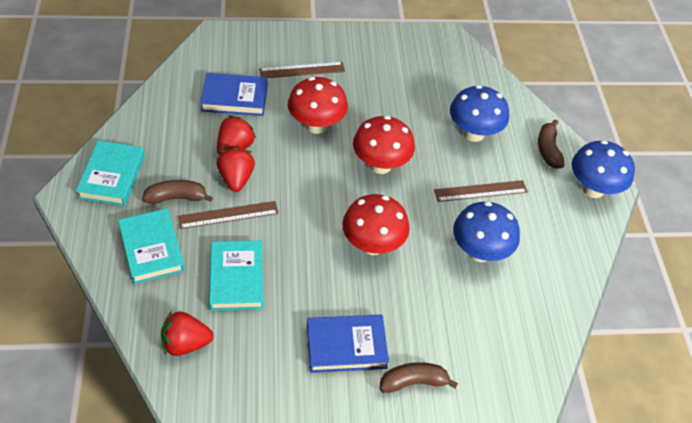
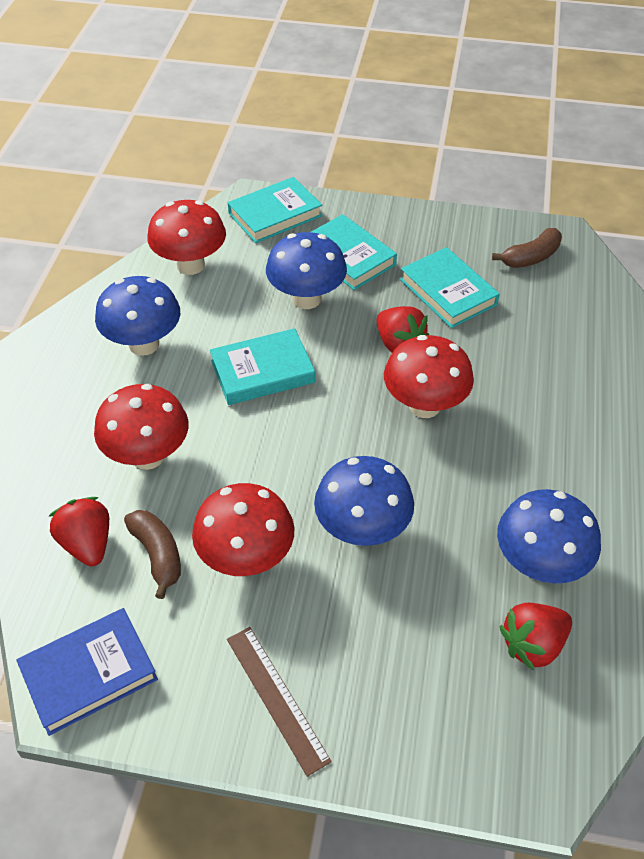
blue book: 2 -> 1
blue mushroom: 3 -> 4
brown banana: 3 -> 2
brown ruler: 3 -> 1
red mushroom: 3 -> 4
turquoise book: 3 -> 4

